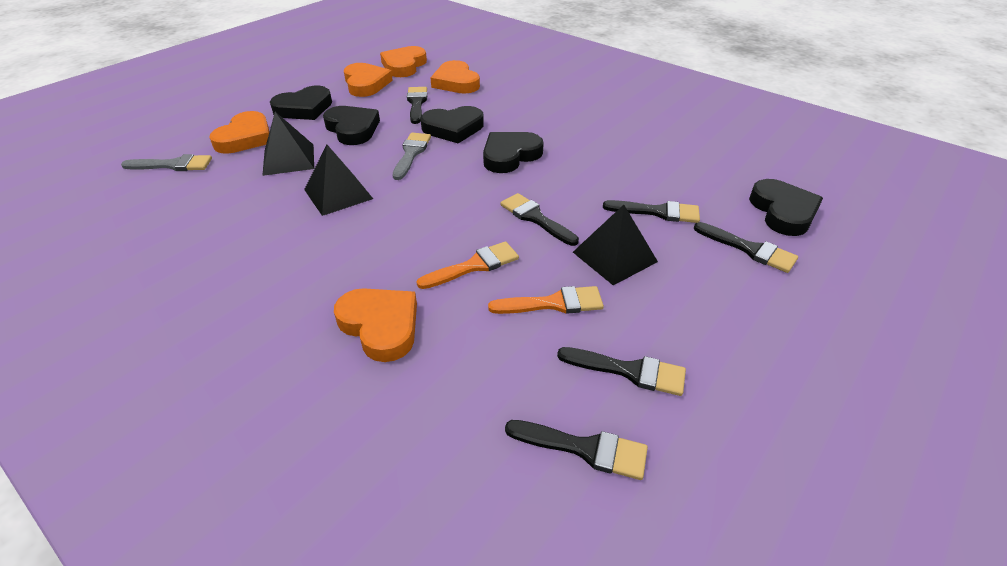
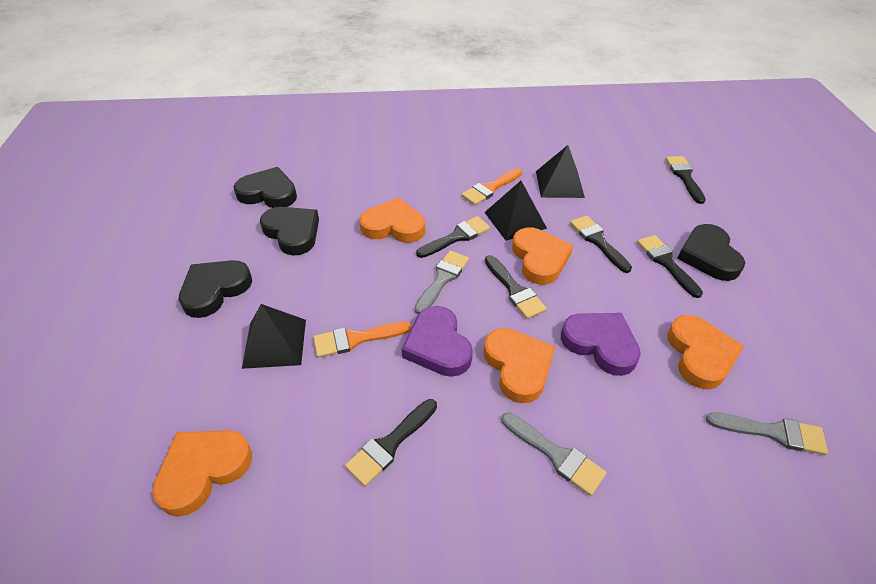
black heart: 5 -> 4
grey brush: 2 -> 3
purple heart: 0 -> 2

